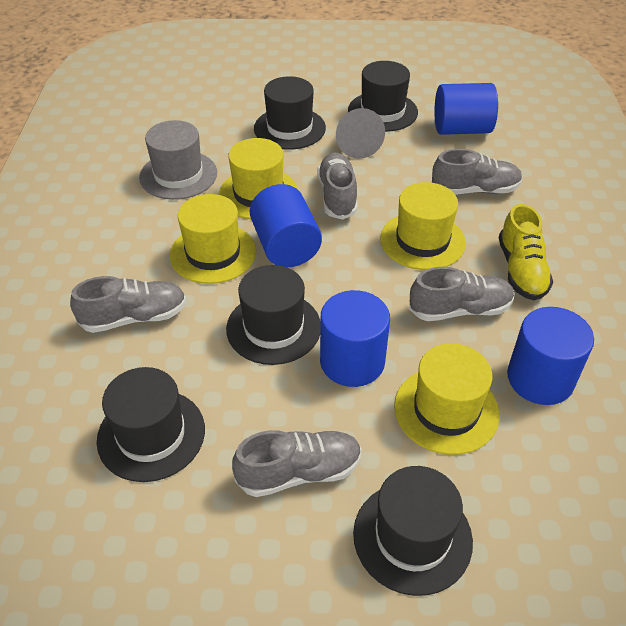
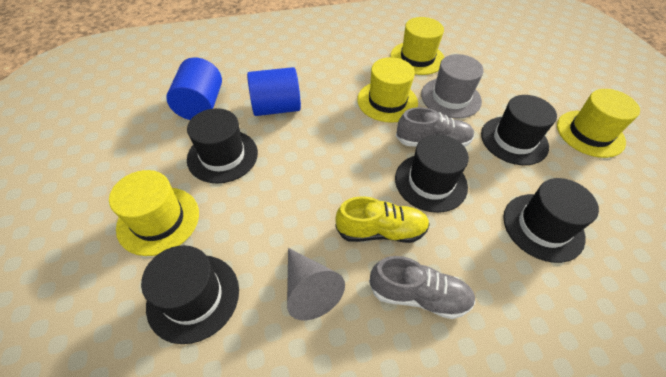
blue cylinder: 4 -> 2
grey shoe: 5 -> 2

